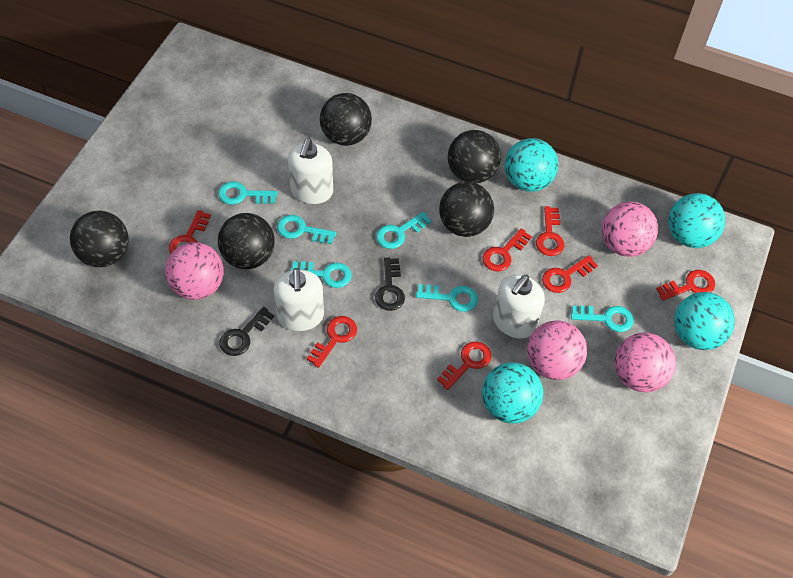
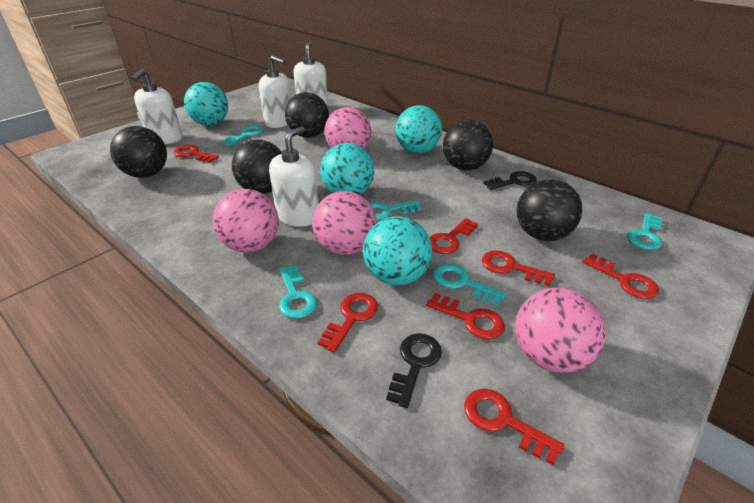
turquoise key: 6 -> 5
white soap dispenser: 3 -> 4

